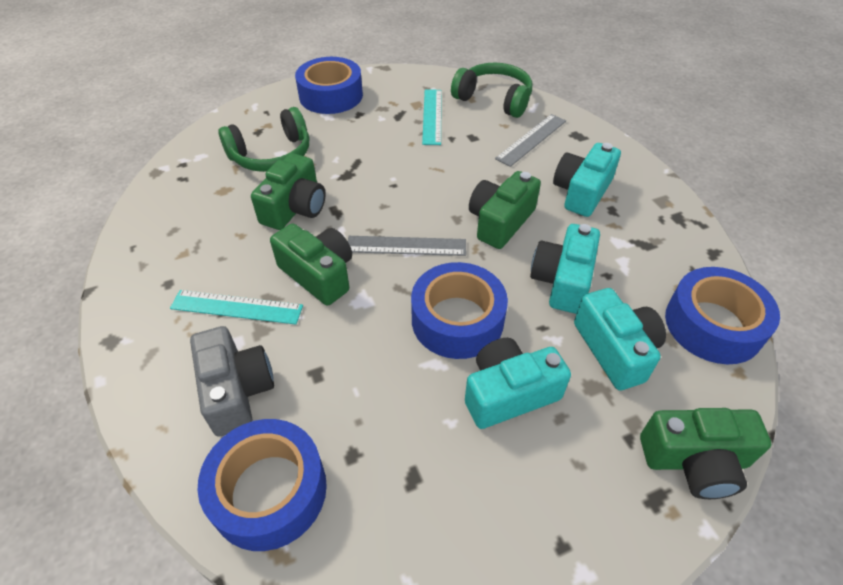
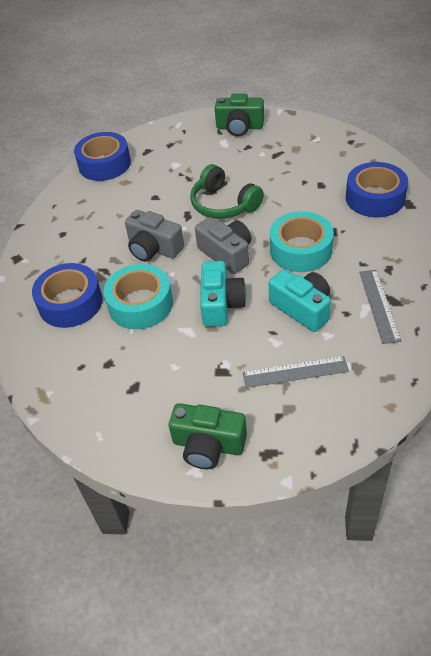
blue tape: 4 -> 3
green camera: 4 -> 2
green headphones: 2 -> 1
grey camera: 1 -> 2
turquoise camera: 4 -> 2
turquoise ruler: 2 -> 0
turquoise tape: 0 -> 2

